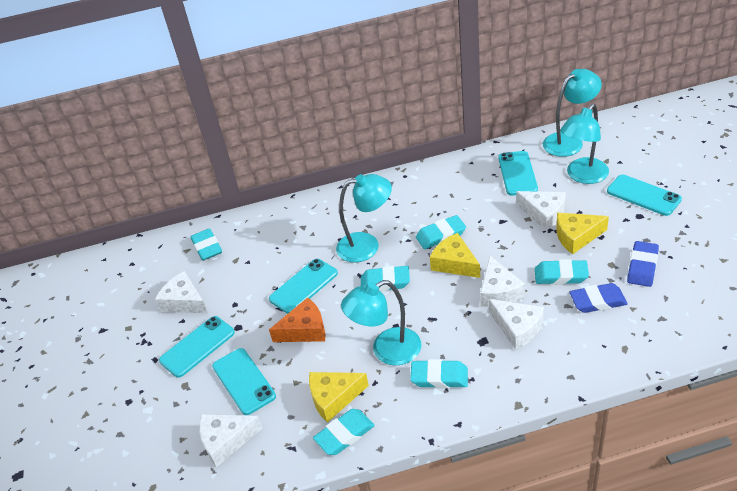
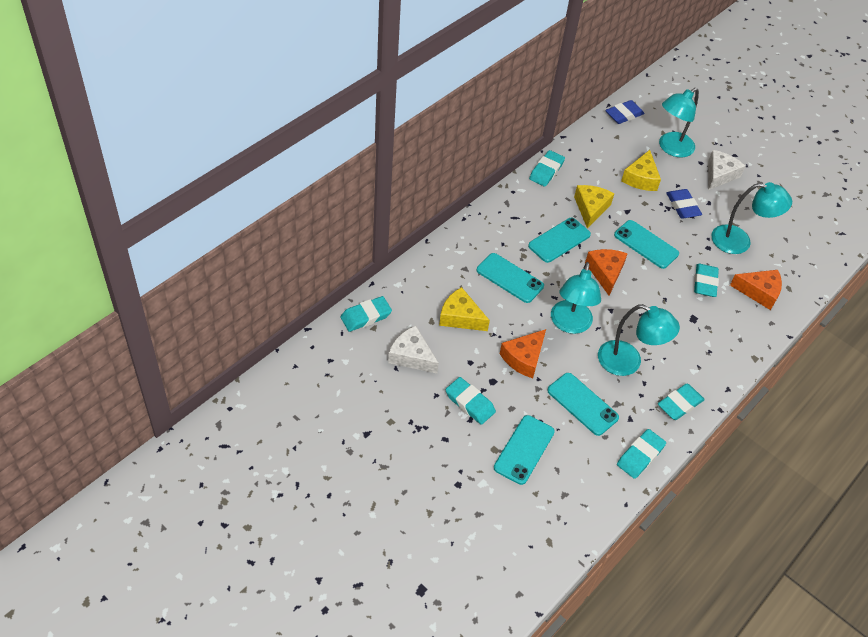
orange cheese: 1 -> 3
white cheese: 5 -> 2

